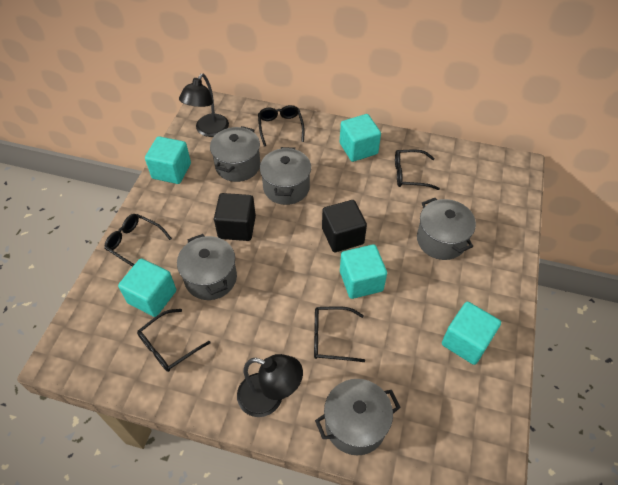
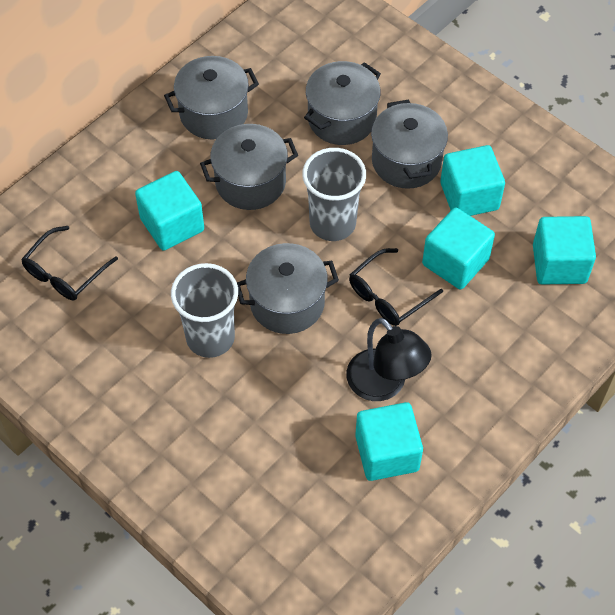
black cube: 2 -> 0
black glasses: 5 -> 2
black lamp: 2 -> 1
grey cup: 0 -> 2

